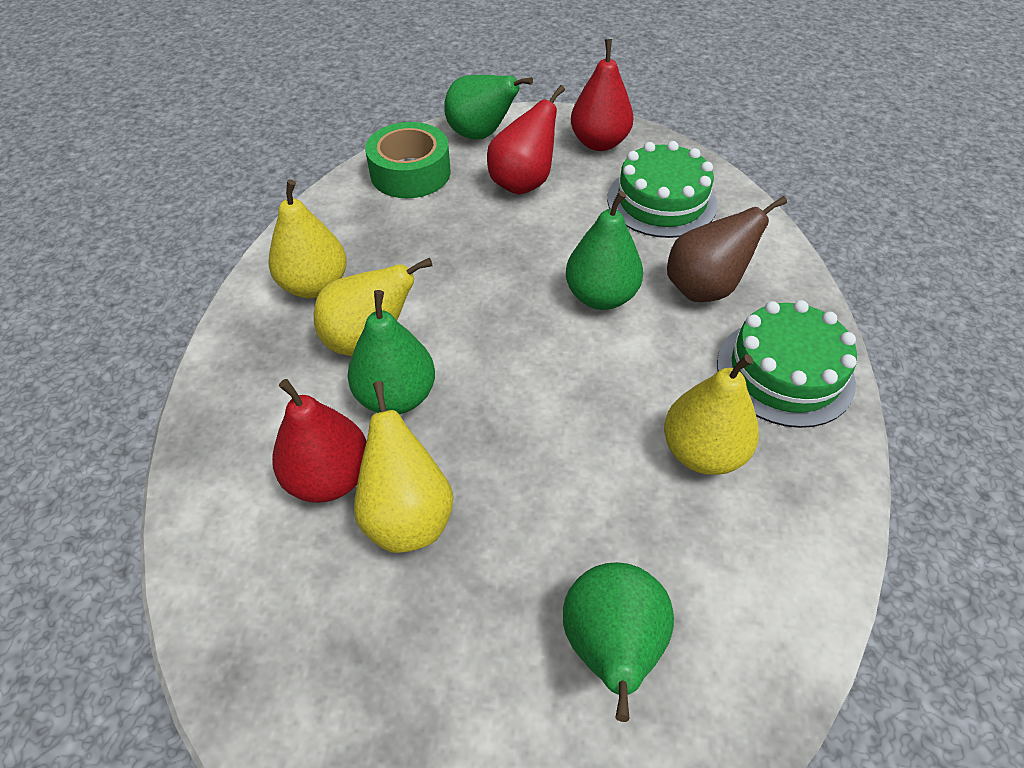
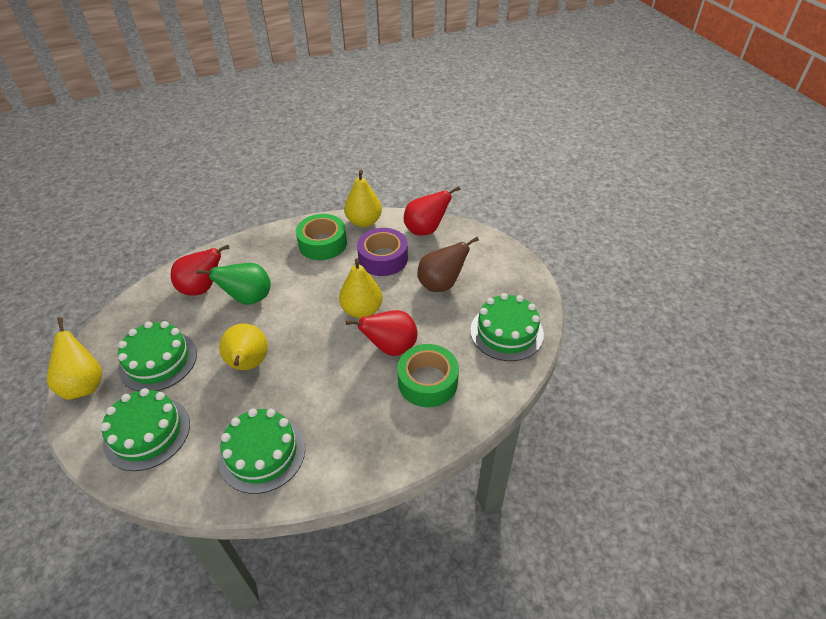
green cake: 2 -> 4
green pear: 4 -> 1
green tape: 1 -> 2
purple tape: 0 -> 1

